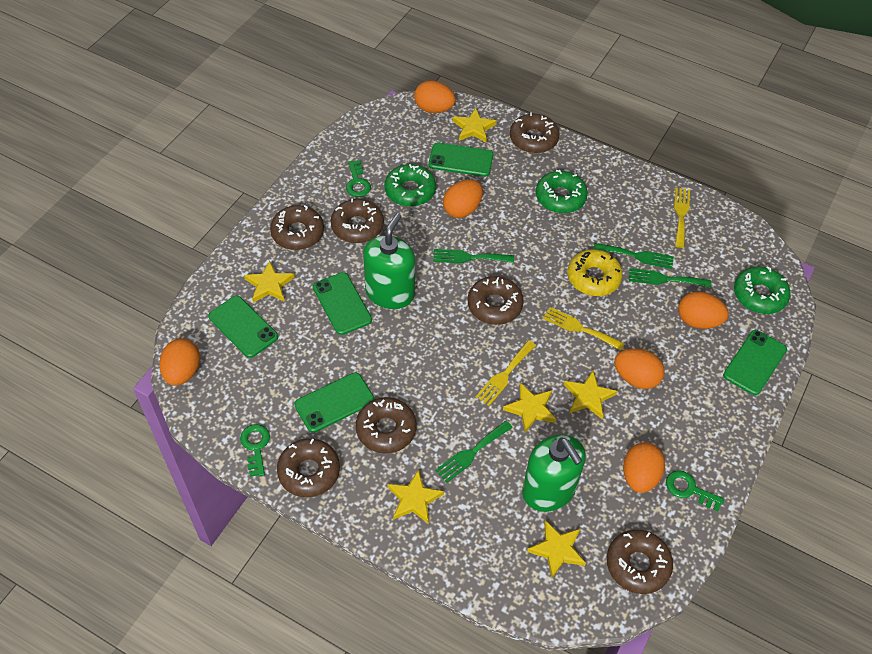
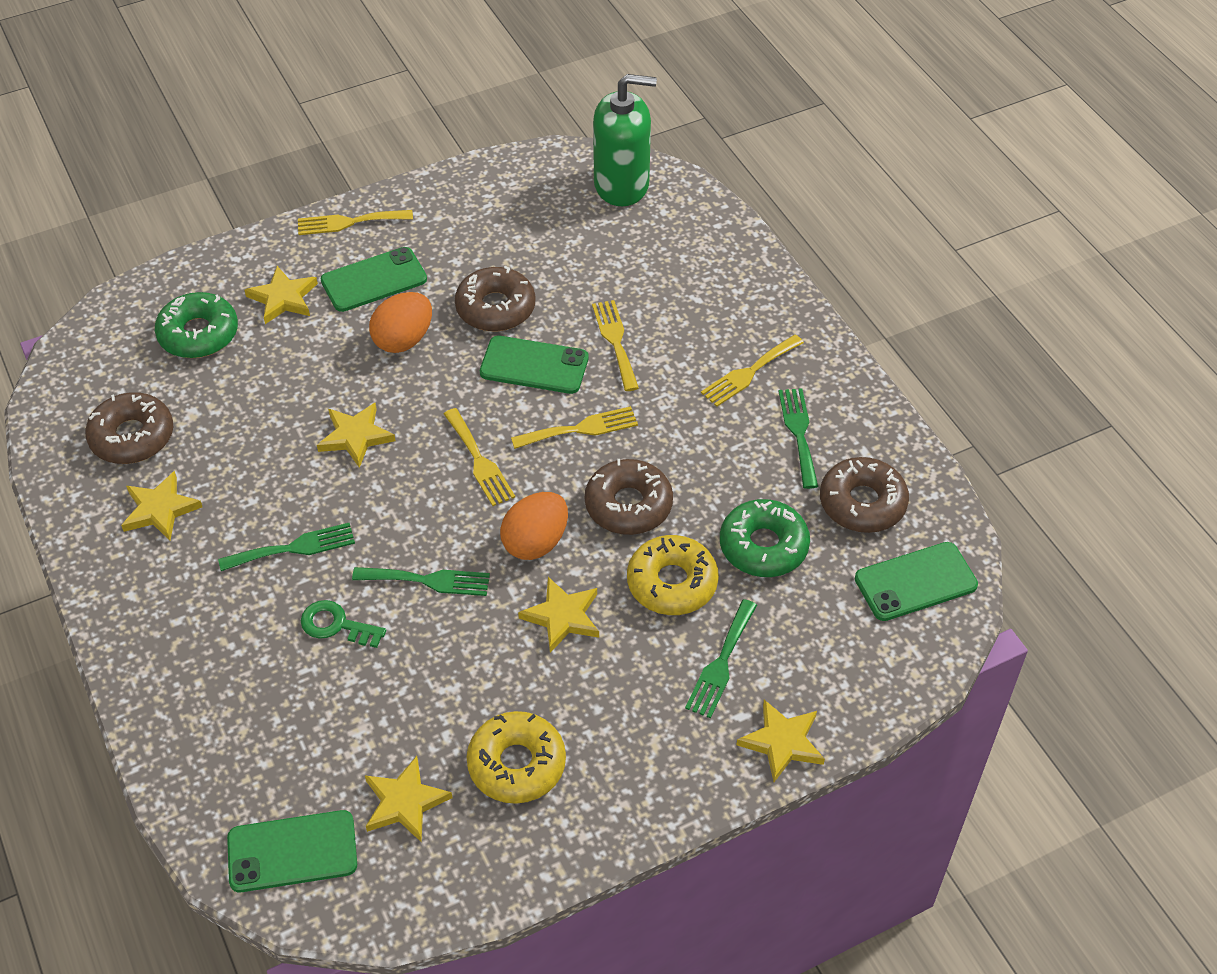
brown donut: 7 -> 4
green donut: 3 -> 2
green key: 3 -> 1
green phone: 5 -> 4
green soap dispenser: 2 -> 1
orange egg: 6 -> 2
yellow donut: 1 -> 2
yellow fork: 3 -> 5

